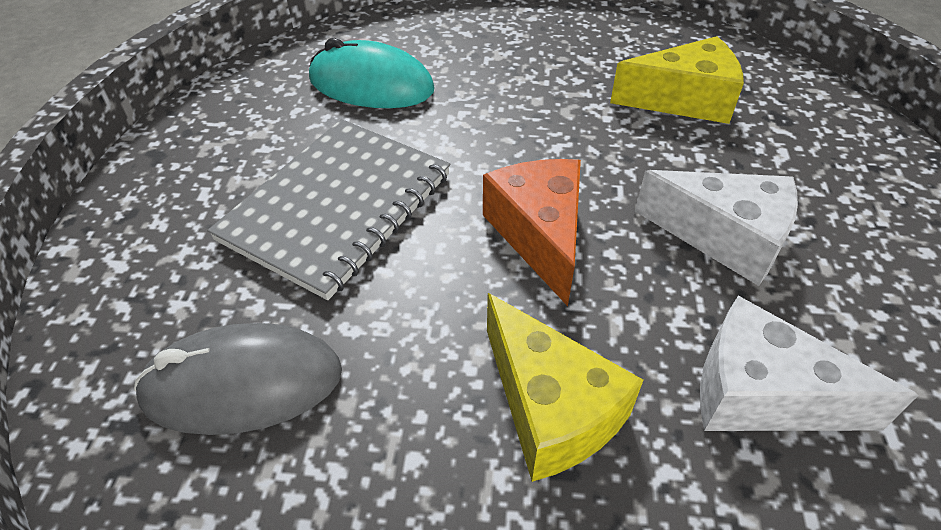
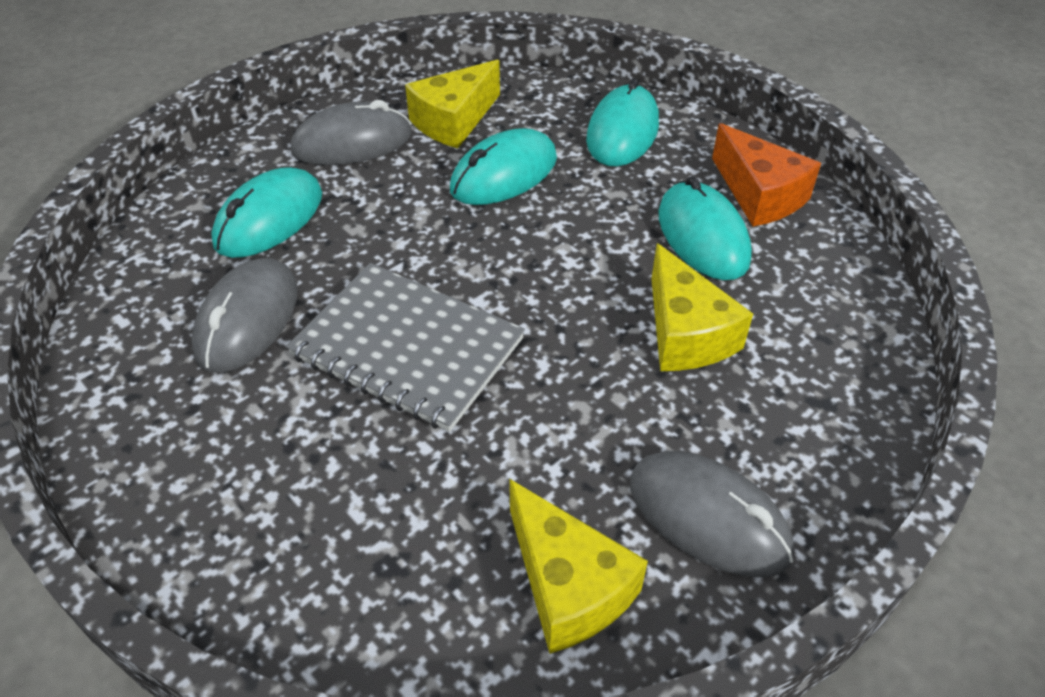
grey mouse: 1 -> 3
turquoise mouse: 1 -> 4
white cheese: 2 -> 0
yellow cheese: 2 -> 3

